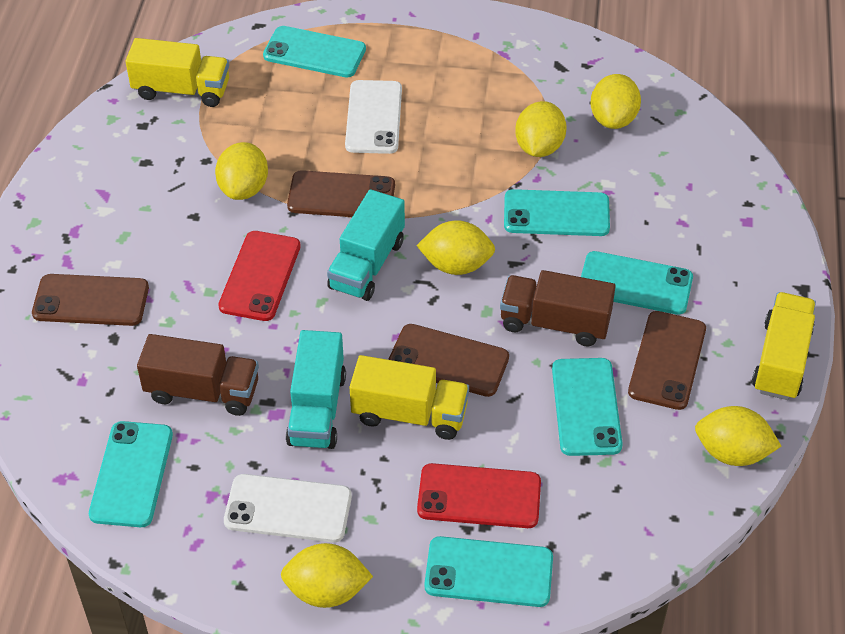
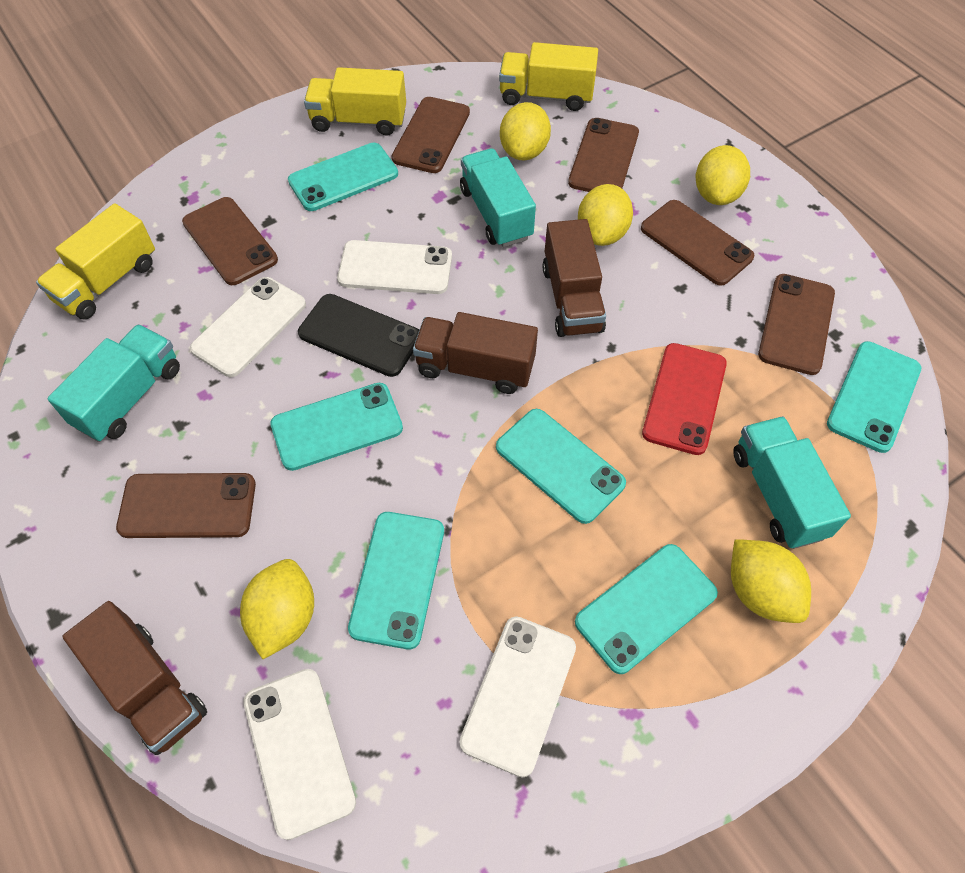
black phone: 0 -> 1
brown phone: 4 -> 6
brown truck: 2 -> 3
red phone: 2 -> 1
turquoise truck: 2 -> 3
white phone: 2 -> 4
yellow lemon: 6 -> 5

